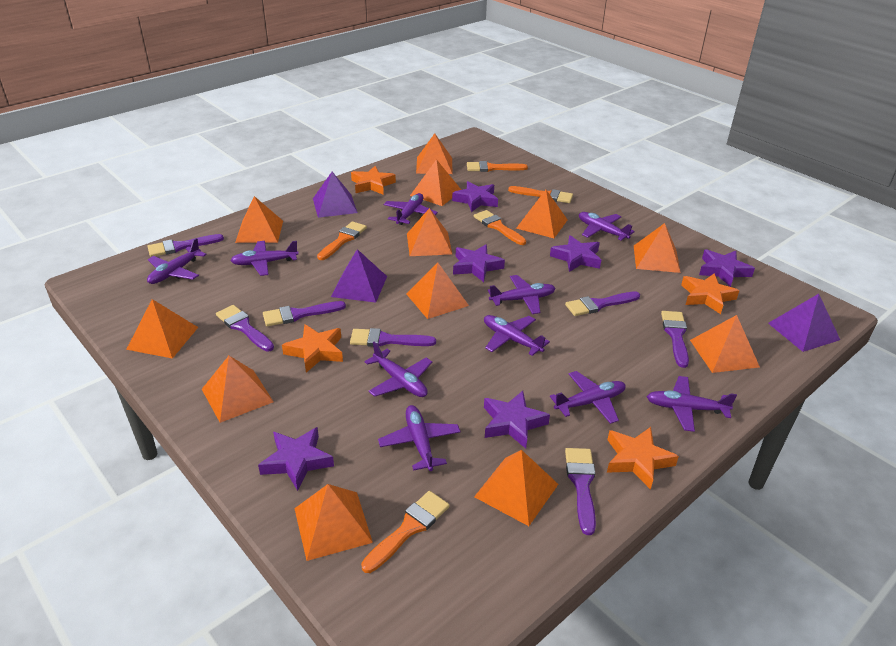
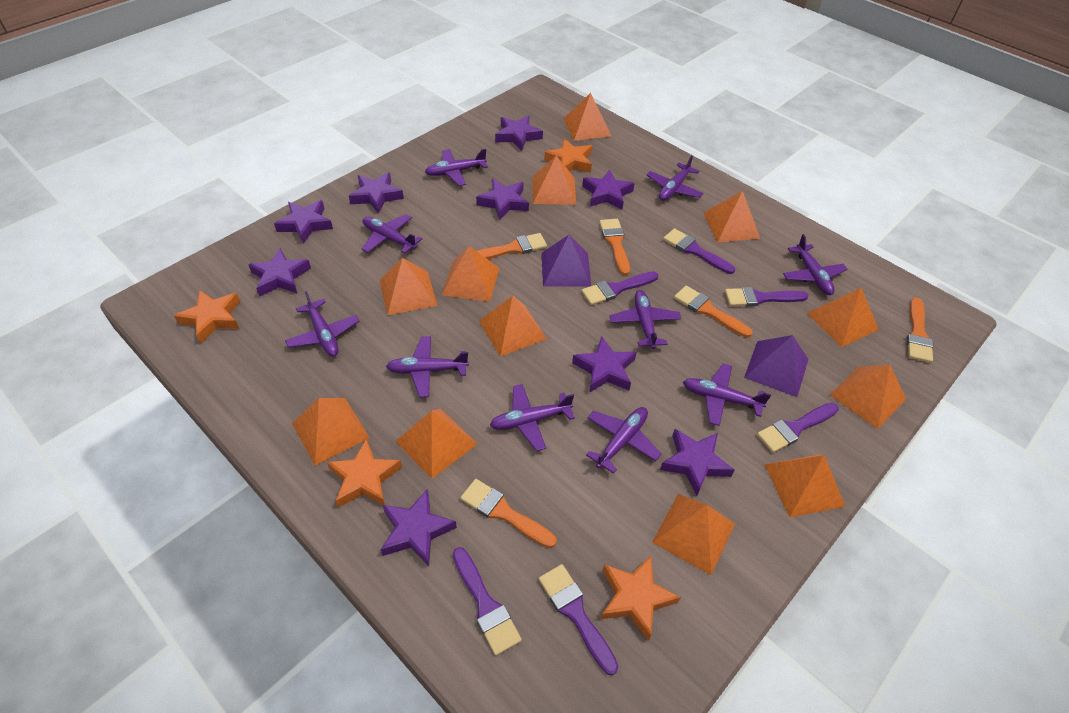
purple brush: 7 -> 6
purple pyramid: 3 -> 2
purple star: 6 -> 9

